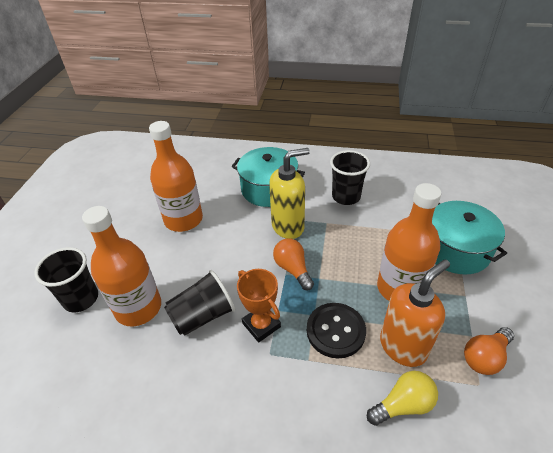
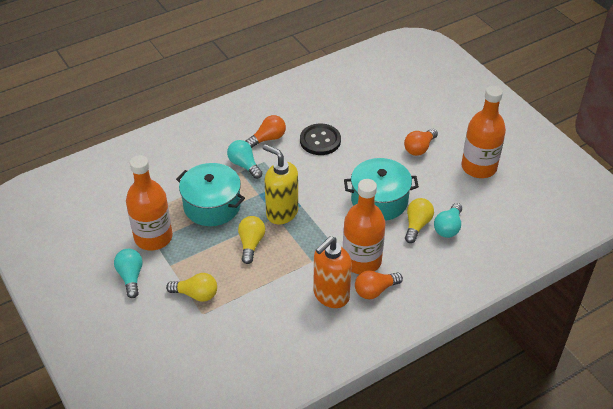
black cup: 3 -> 0
orange light bulb: 2 -> 3
orange trophy: 1 -> 0
turquoise light bulb: 0 -> 3
yellow light bulb: 1 -> 3

